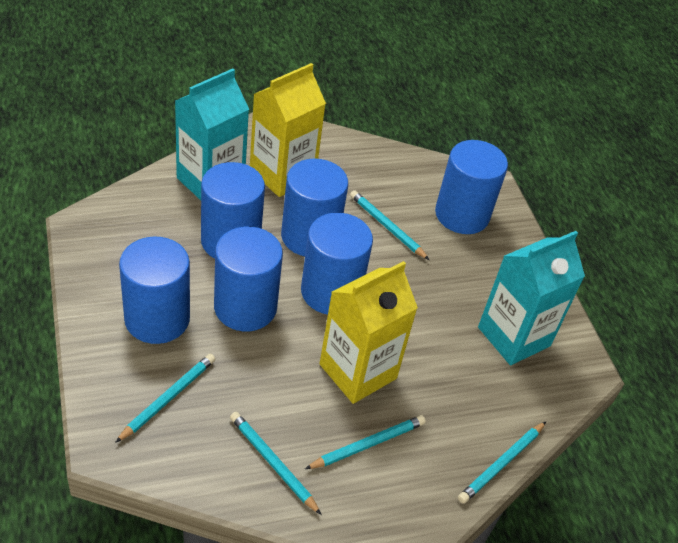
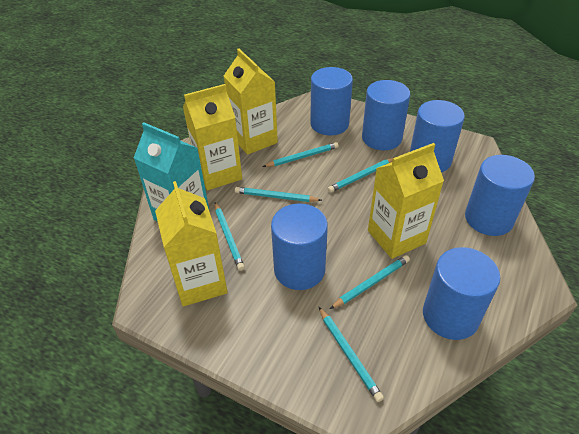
turquoise carton: 2 -> 1
turquoise pencil: 5 -> 6
yellow carton: 2 -> 4

